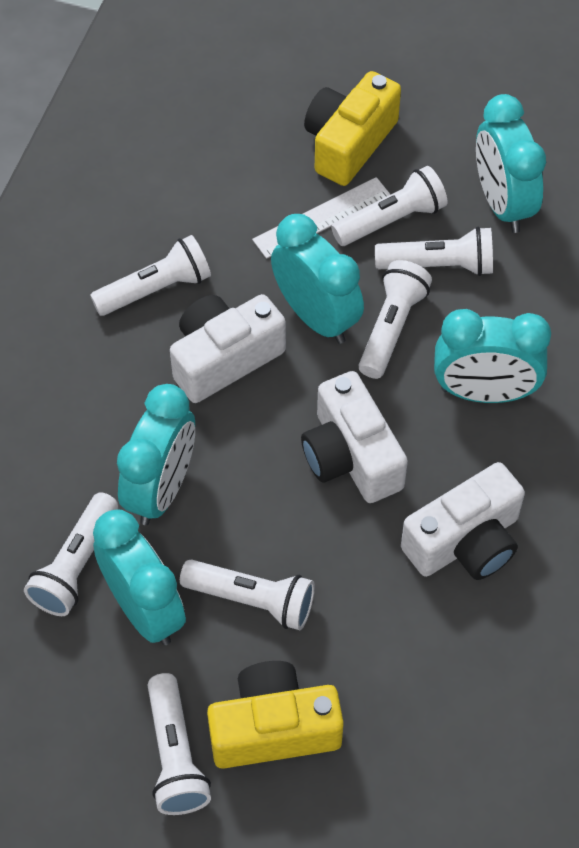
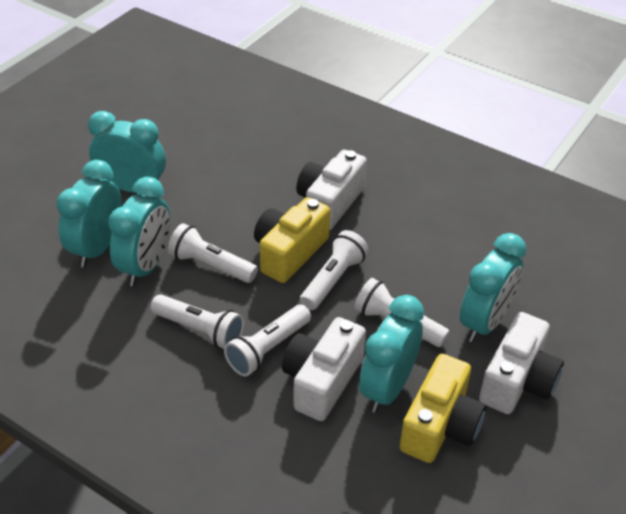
white flashlight: 7 -> 5
white ruler: 1 -> 0

